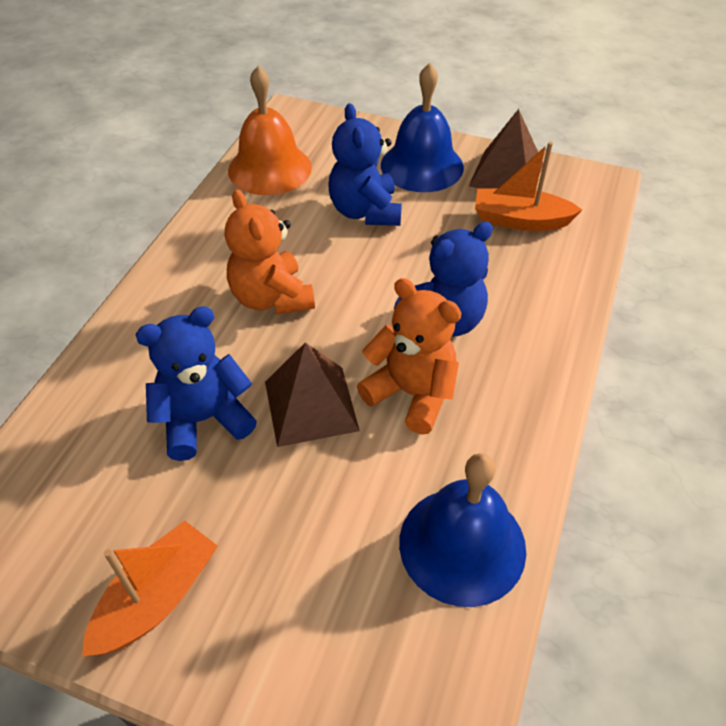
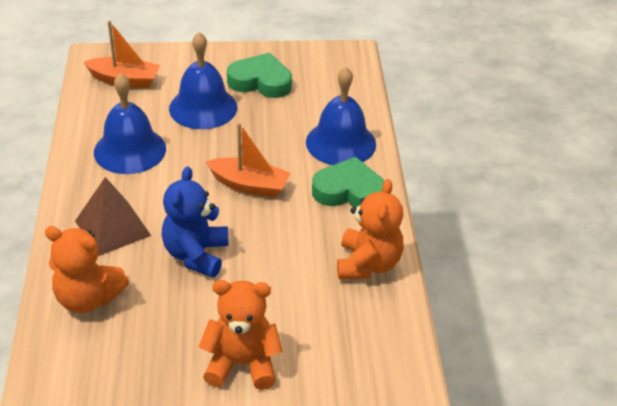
blue bell: 2 -> 3
blue teddy bear: 3 -> 1
brown pyramid: 2 -> 1
green heart: 0 -> 2
orange bell: 1 -> 0
orange teddy bear: 2 -> 3

